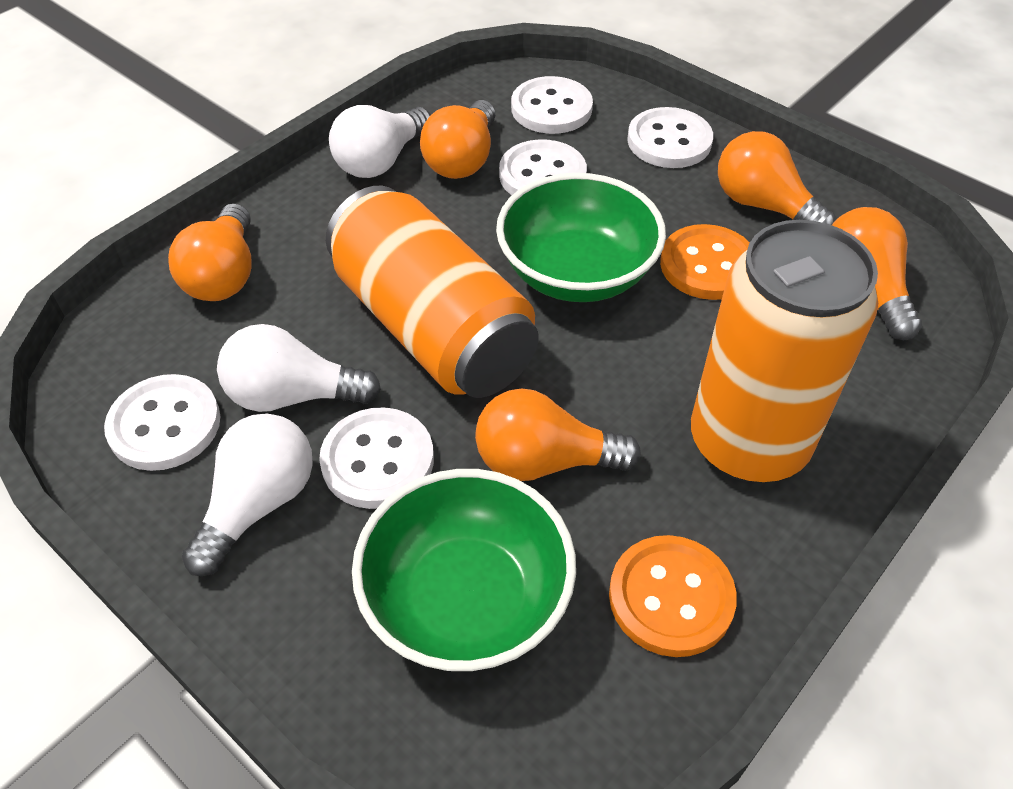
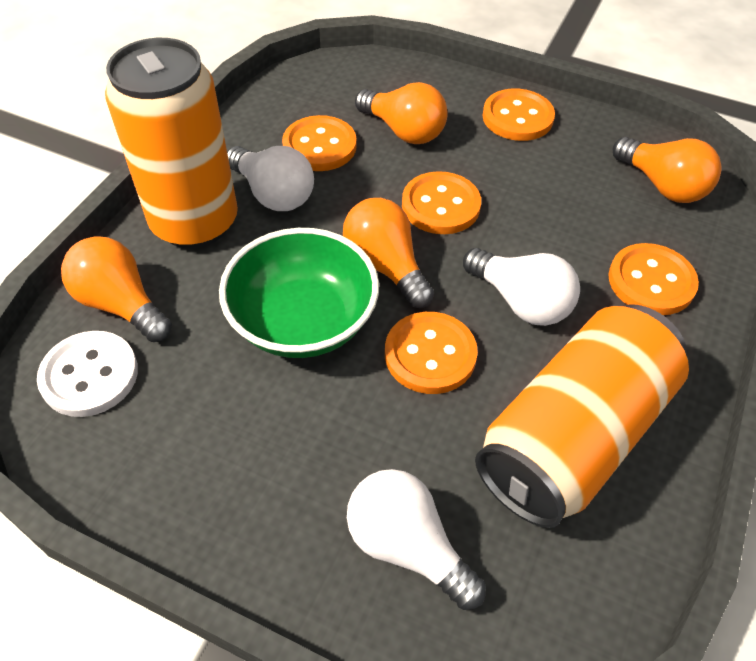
green bowl: 2 -> 1
orange button: 2 -> 5
orange light bulb: 5 -> 4
white button: 5 -> 1

